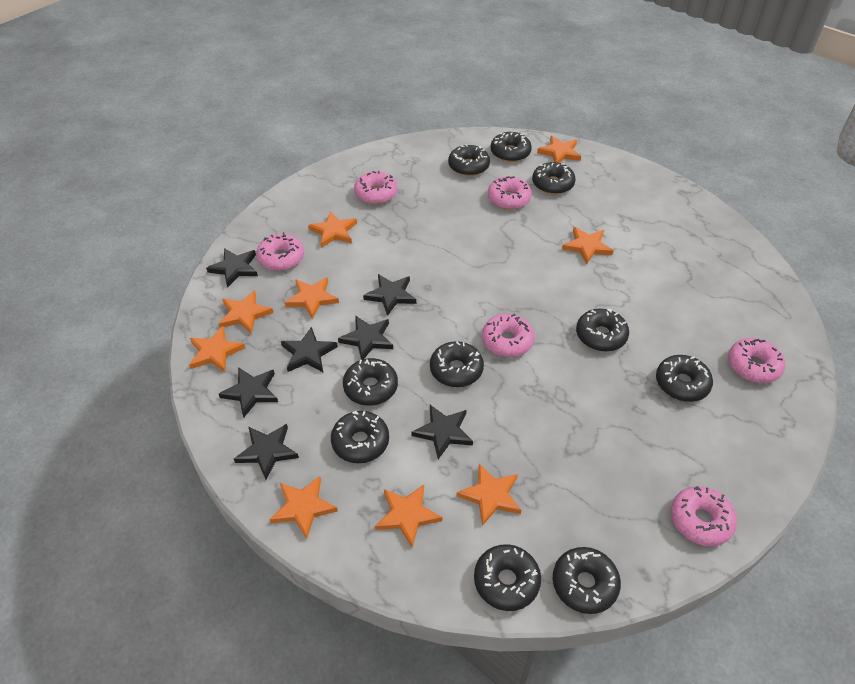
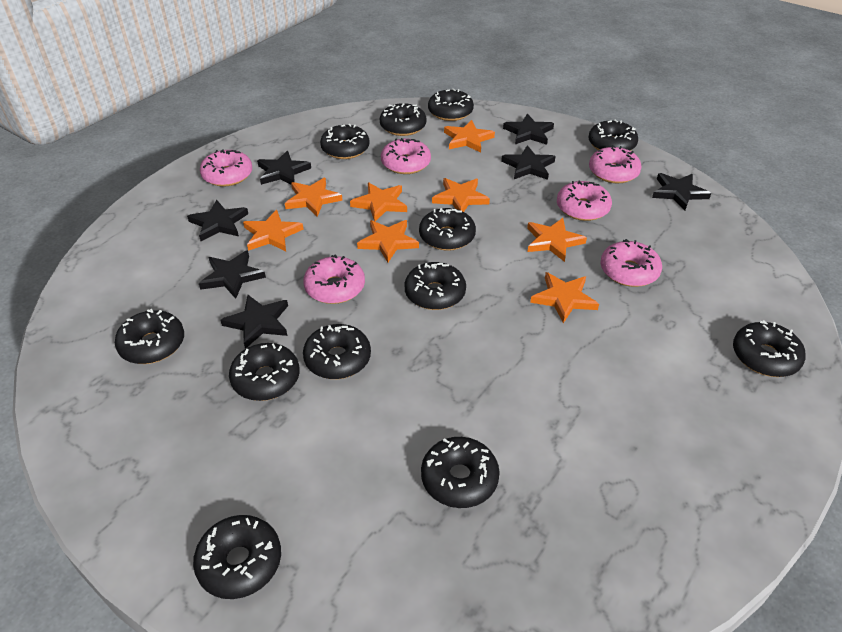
black donut: 10 -> 12
orange star: 9 -> 8

